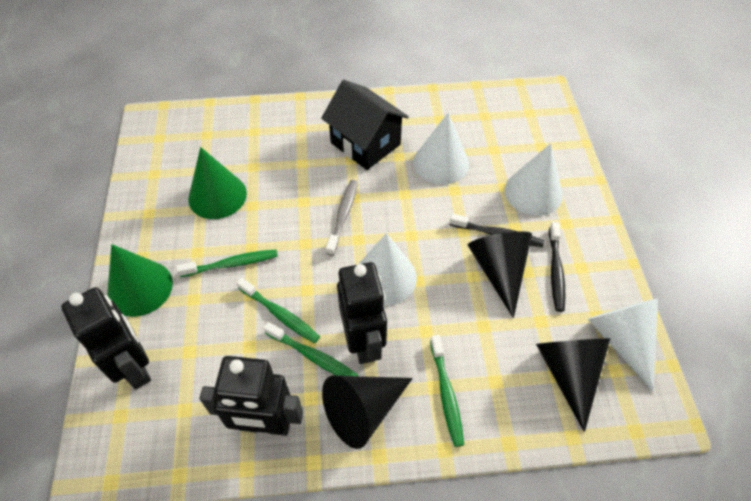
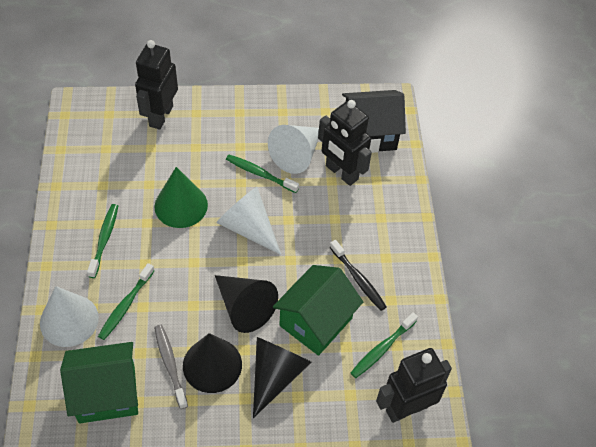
black toothbrush: 2 -> 1
green cone: 2 -> 1
green house: 0 -> 2
white cone: 4 -> 3

